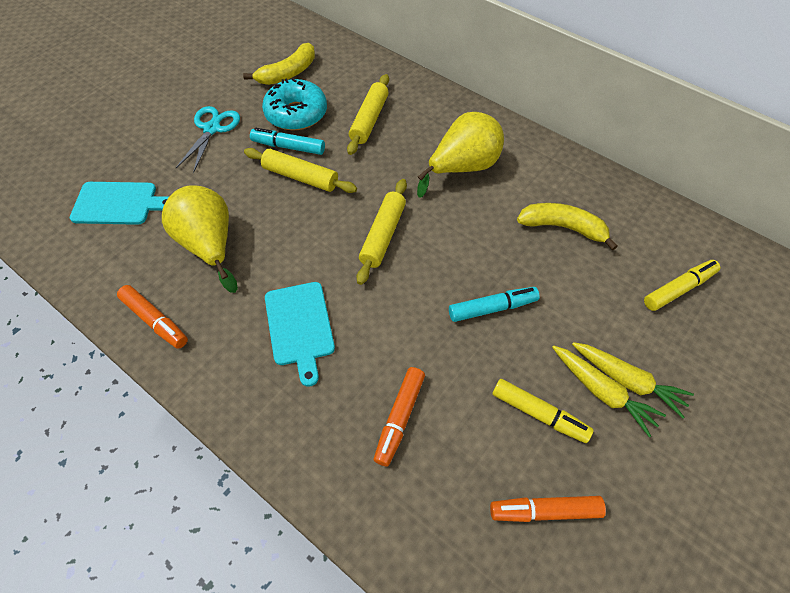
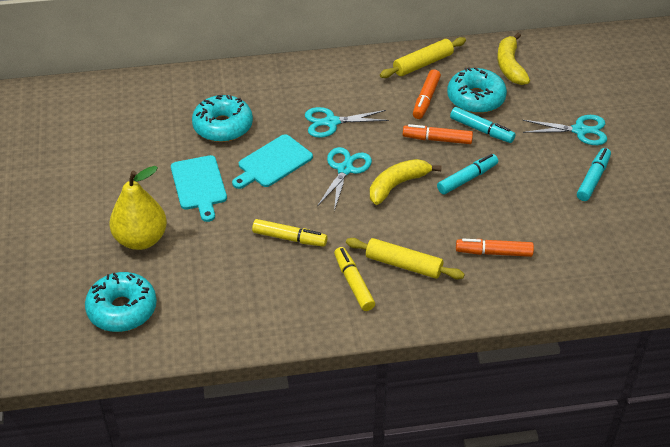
turquoise donut: 1 -> 3
turquoise marker: 2 -> 3
turquoise scissors: 1 -> 3
yellow carrot: 2 -> 0
yellow pear: 2 -> 1
yellow rolling pin: 3 -> 2

